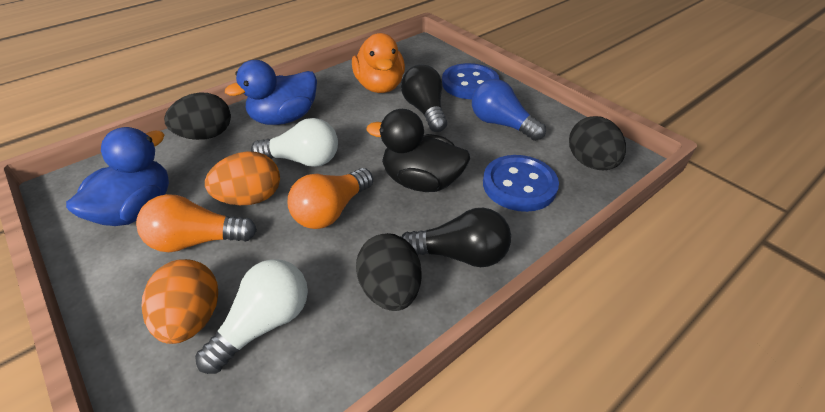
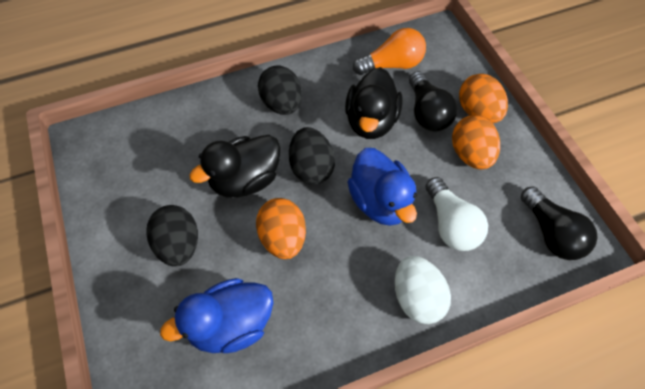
black duck: 1 -> 2
blue button: 2 -> 0
blue light bulb: 1 -> 0
orange duck: 1 -> 0
orange egg: 2 -> 3
orange light bulb: 2 -> 1
white egg: 0 -> 1
white light bulb: 2 -> 1

